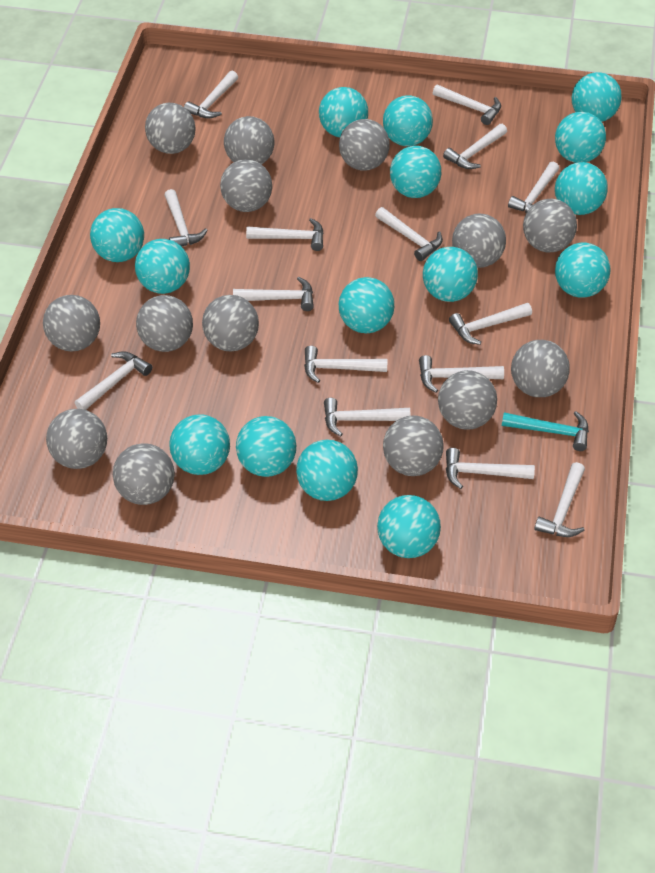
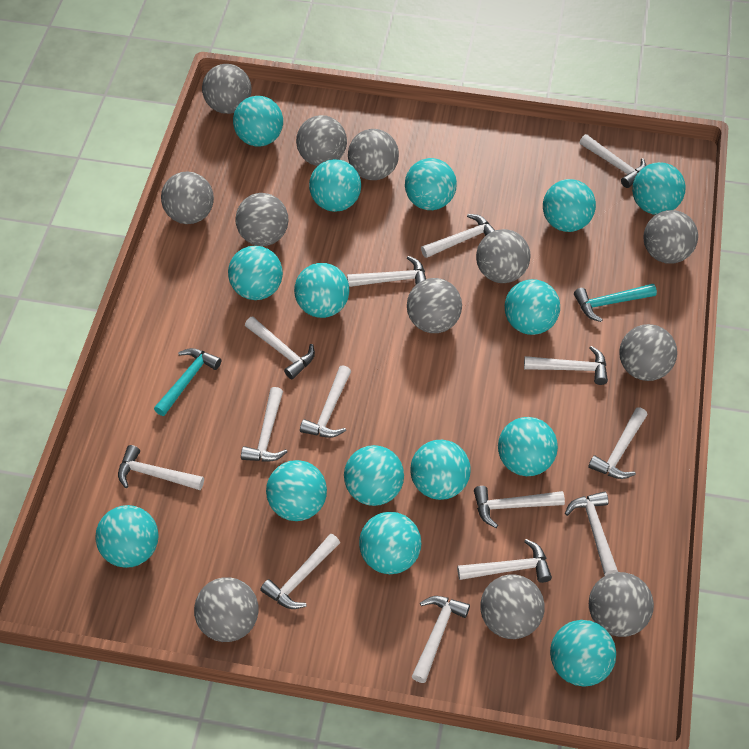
grey ball: 14 -> 12
turquoise hammer: 1 -> 2
white hammer: 15 -> 14

